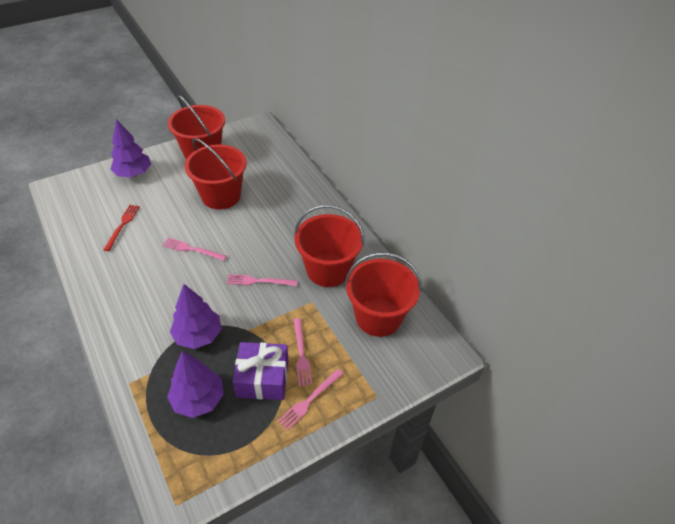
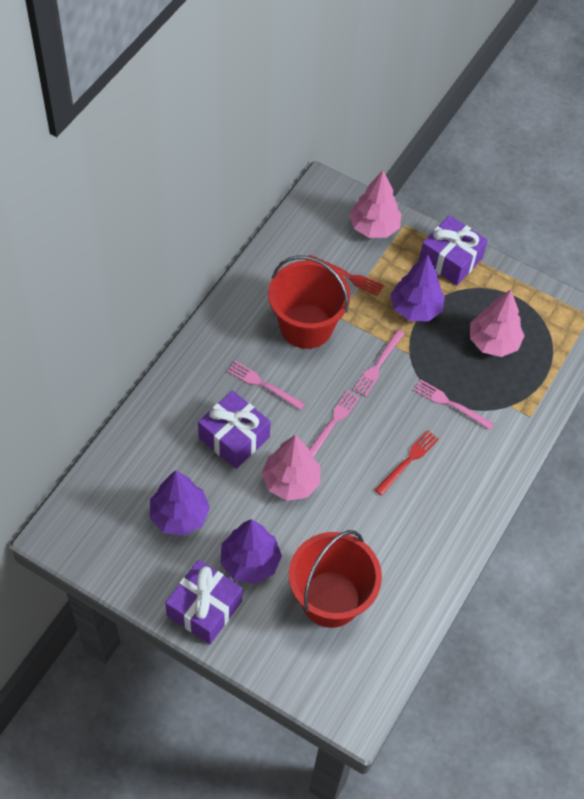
pink tree: 0 -> 3
purple gift: 1 -> 3
red bucket: 4 -> 2
red fork: 1 -> 2

